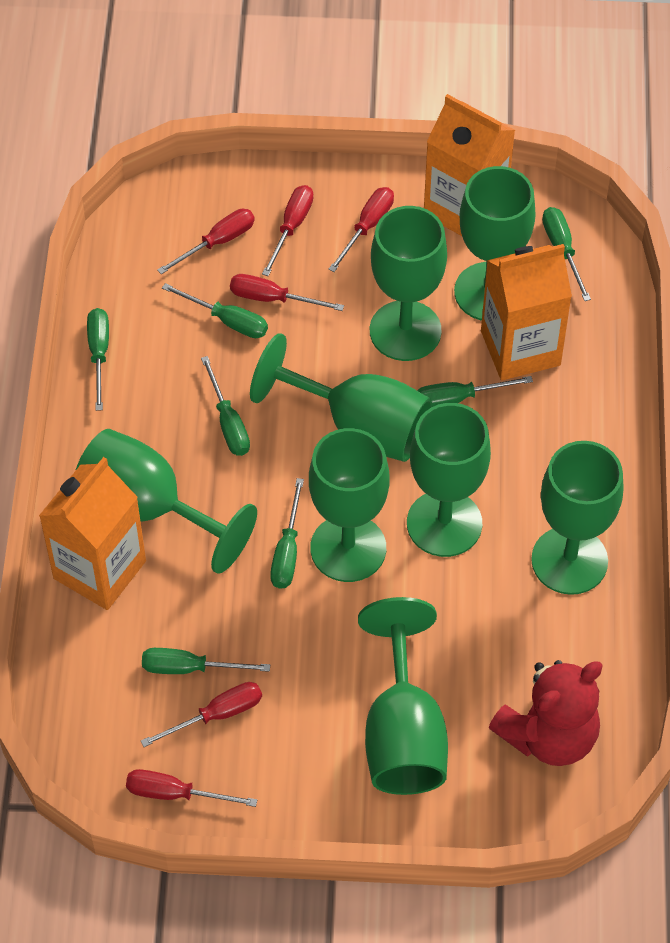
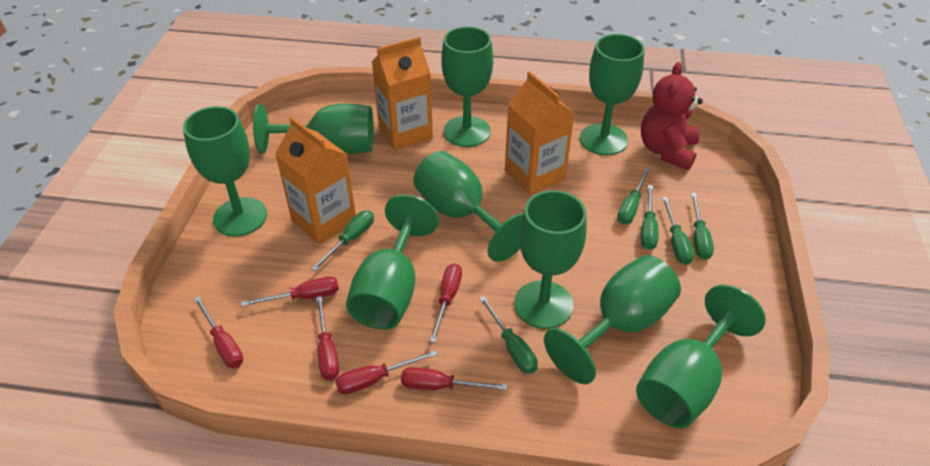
green goblet: 8 -> 9
green screwdriver: 7 -> 6

